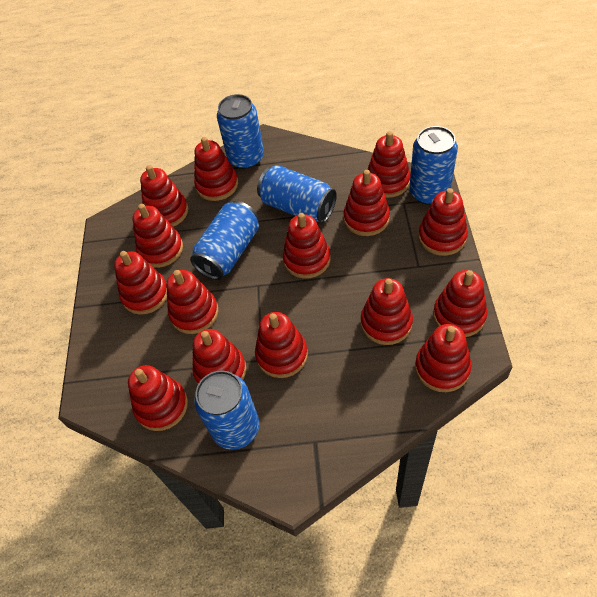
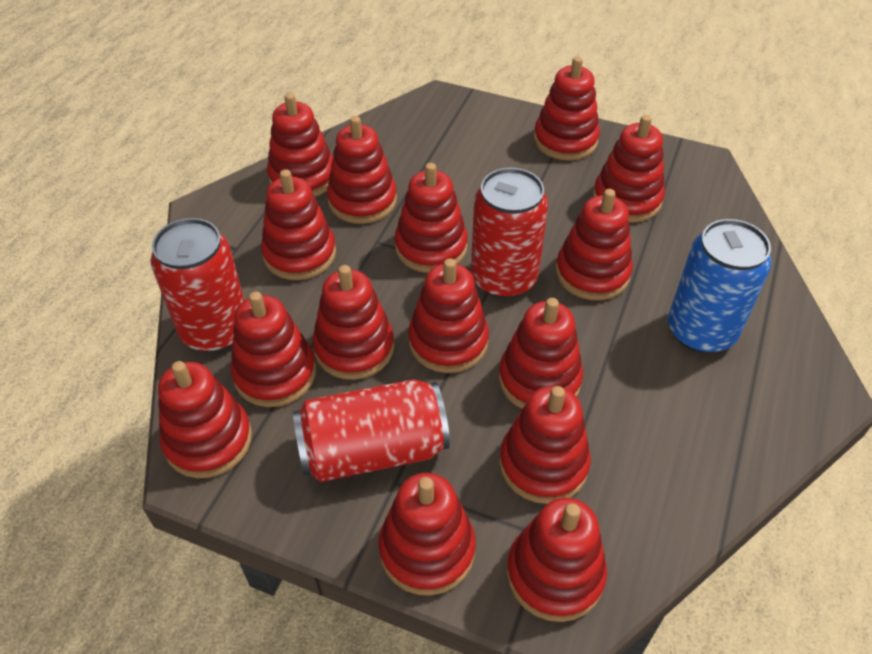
blue can: 5 -> 1
red can: 0 -> 3

